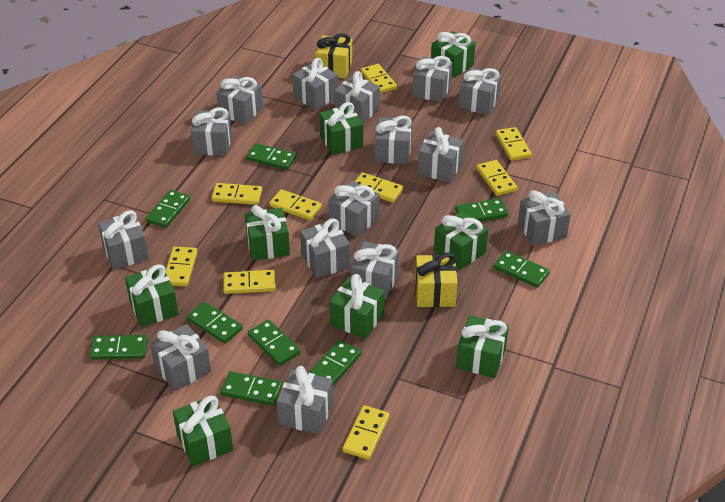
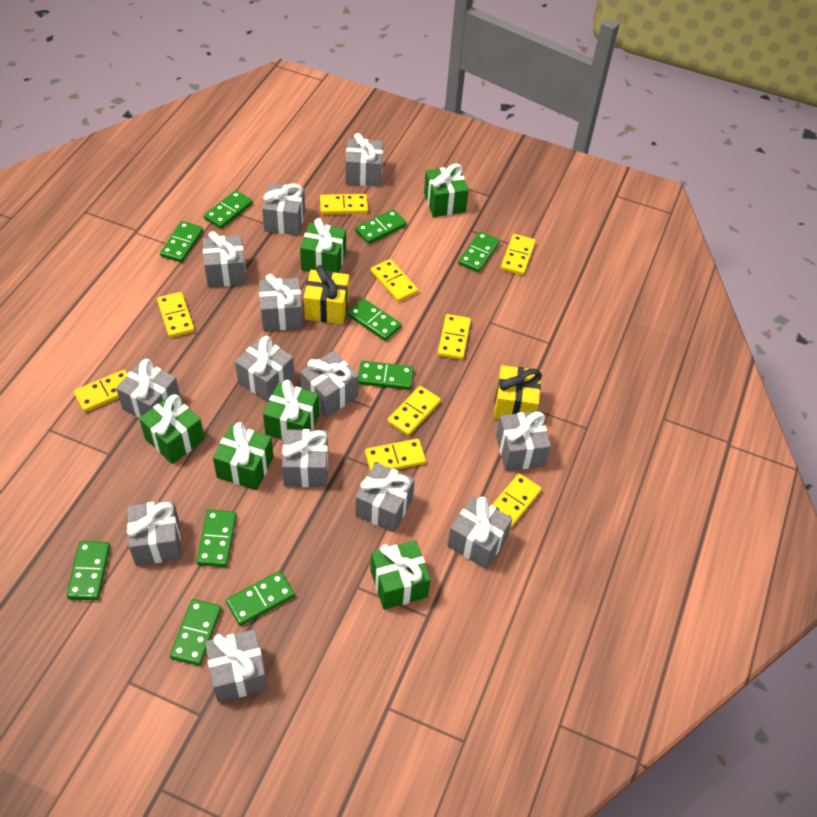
green domino: 9 -> 10
green gift: 8 -> 6
grey gift: 15 -> 13

